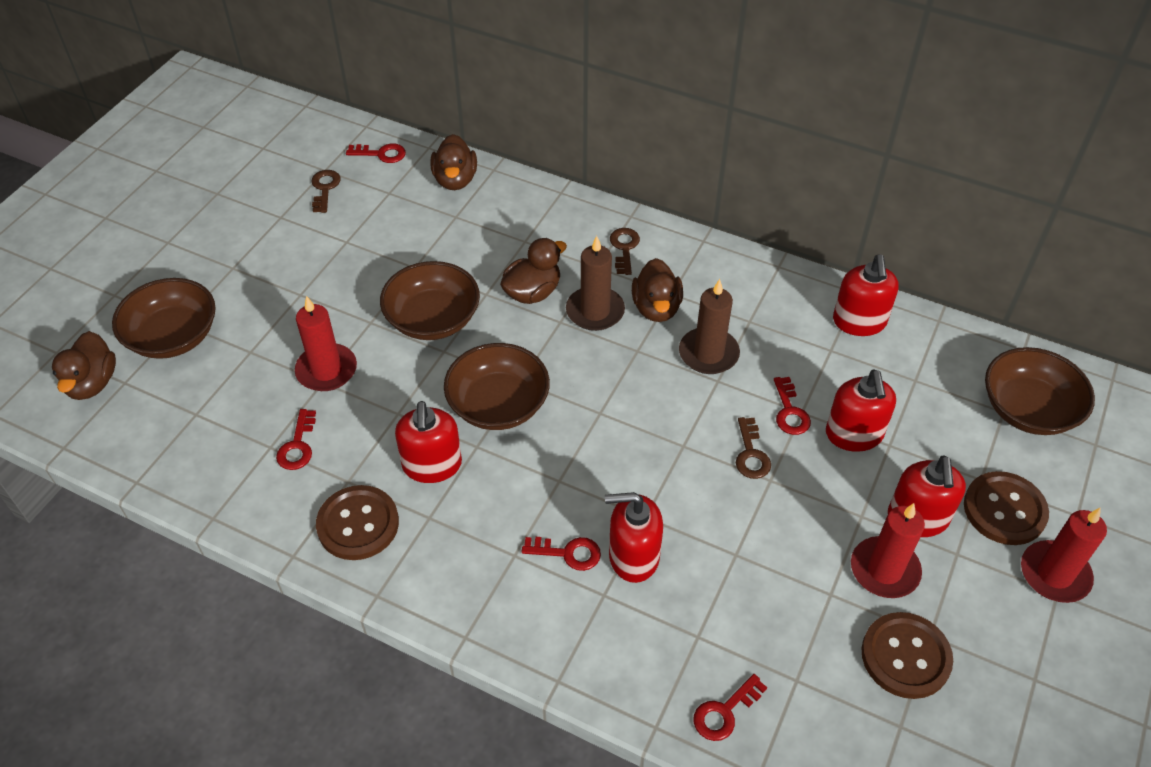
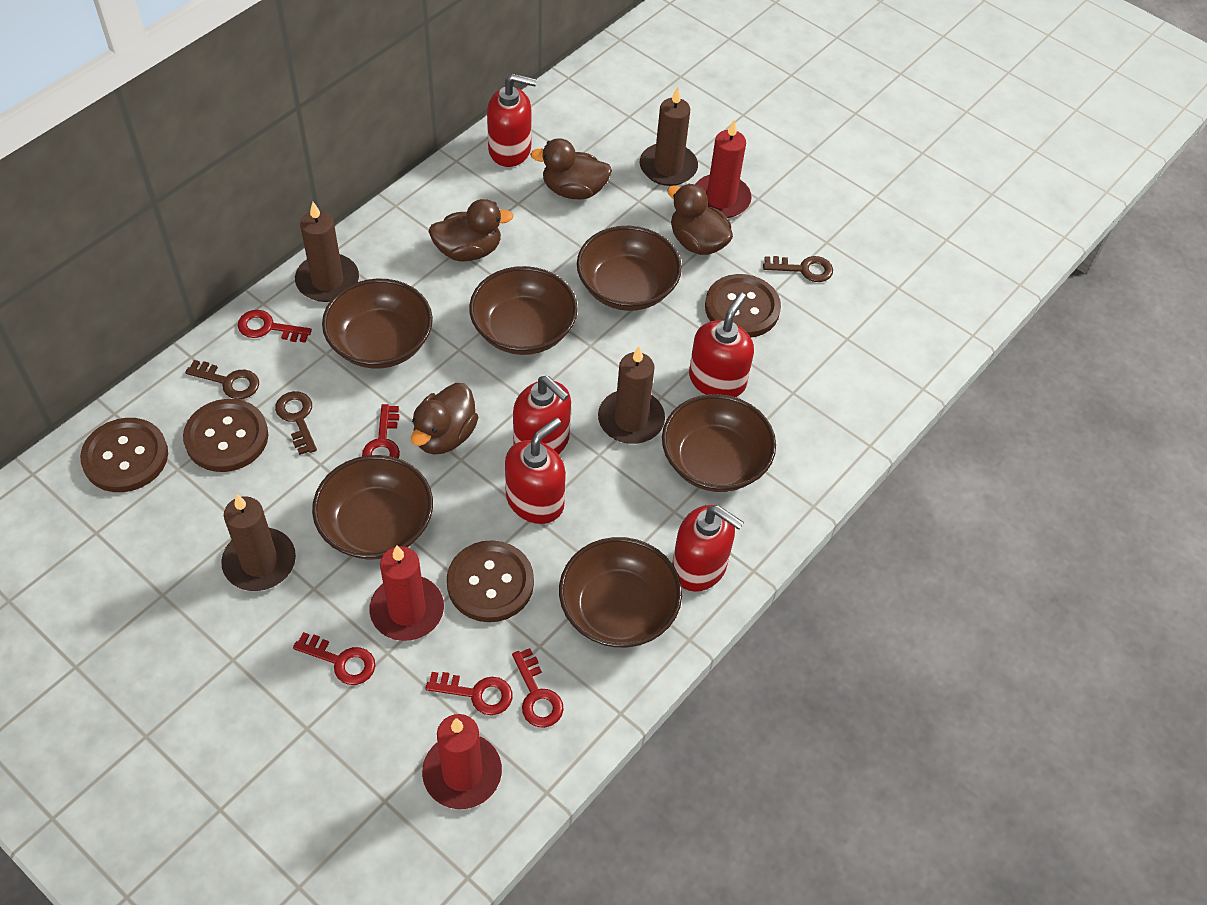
brown bowl: 4 -> 6
brown button: 3 -> 4
brown candle: 2 -> 4

